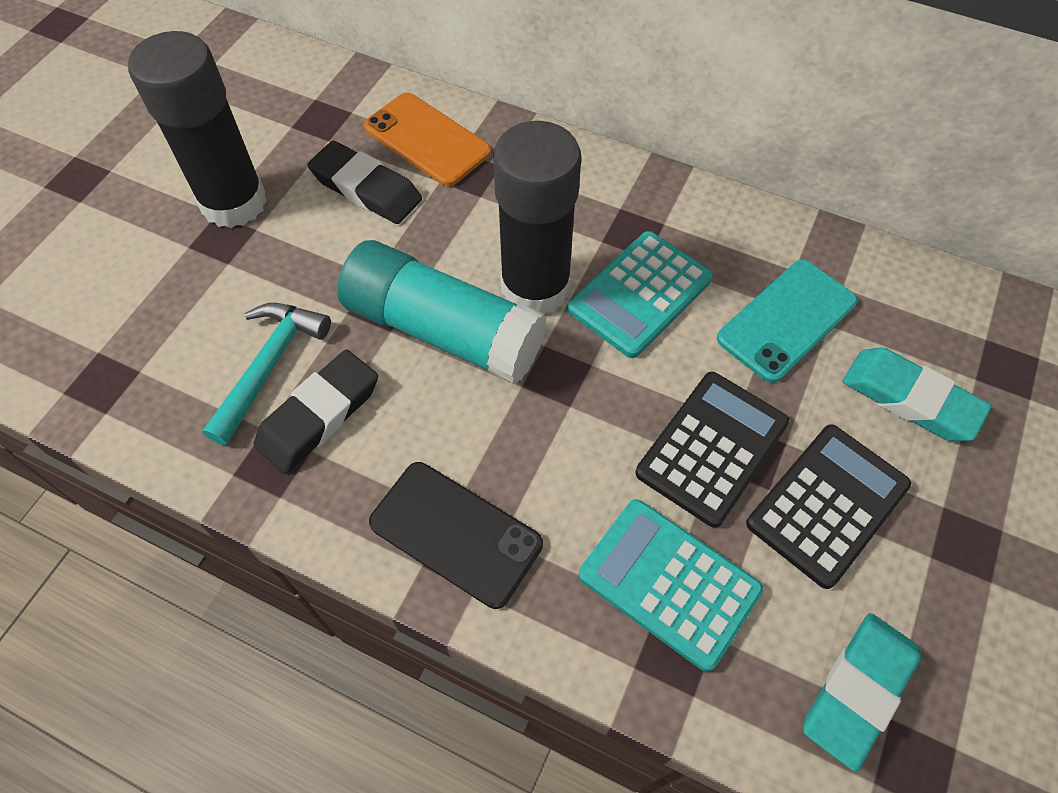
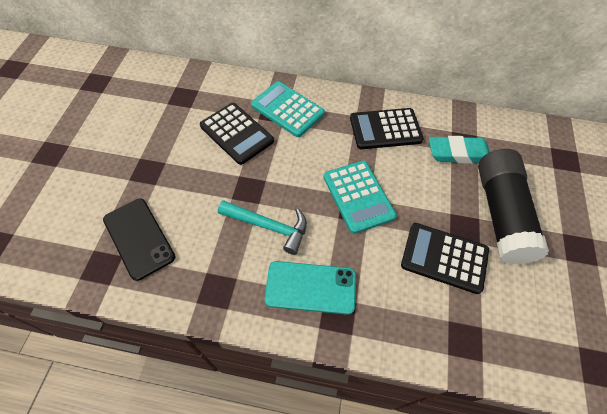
black calculator: 2 -> 3
black eraser: 2 -> 0
black glue stick: 2 -> 1
orange phone: 1 -> 0
turquoise eraser: 2 -> 1
turquoise glue stick: 1 -> 0

